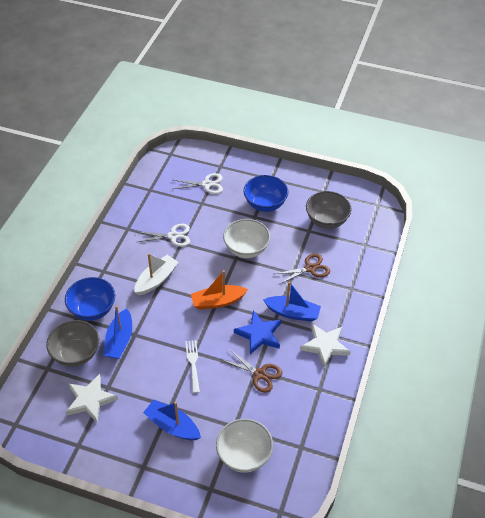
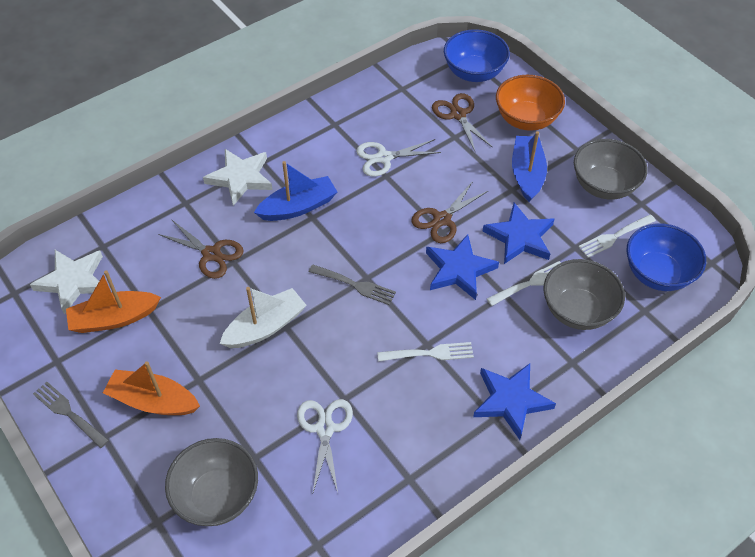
blue boat: 3 -> 2
blue star: 1 -> 3
brown scissors: 2 -> 3
grey bowl: 2 -> 3
grey fork: 0 -> 2
orange boat: 1 -> 2
orange bowl: 0 -> 1
white bowl: 2 -> 0
white fork: 1 -> 3

